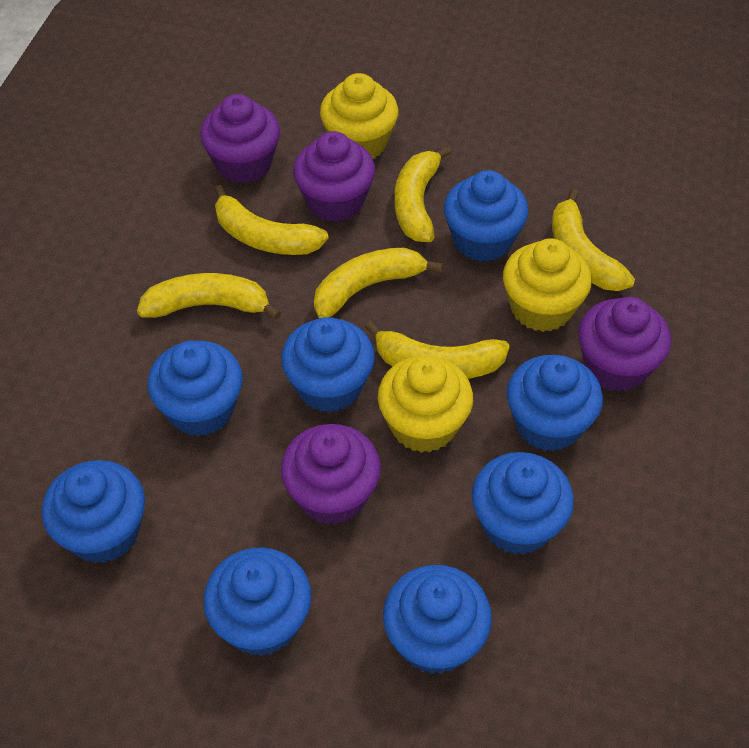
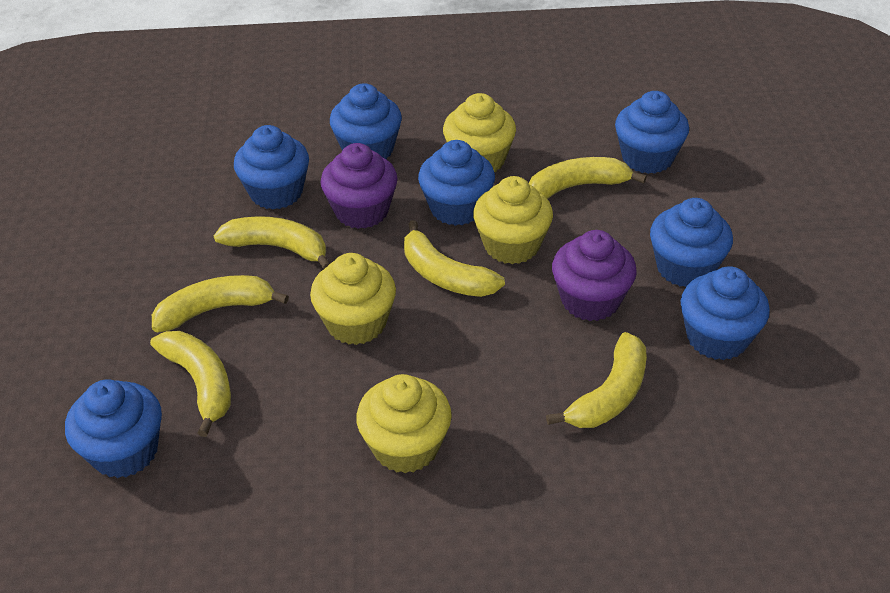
blue cupcake: 8 -> 7
purple cupcake: 4 -> 2
yellow cupcake: 3 -> 4

